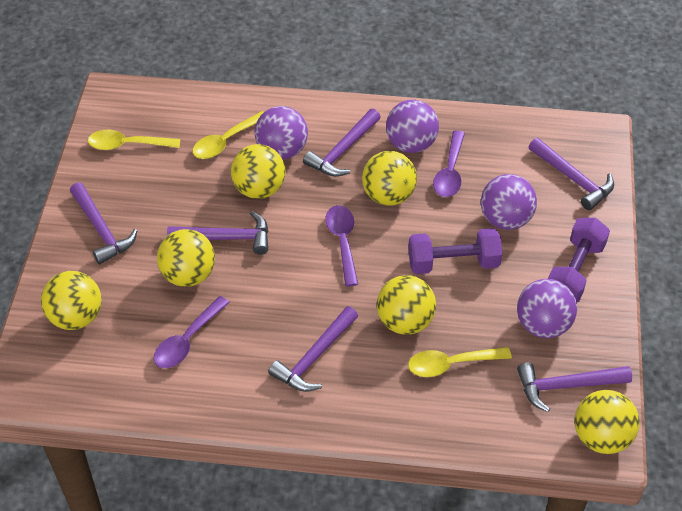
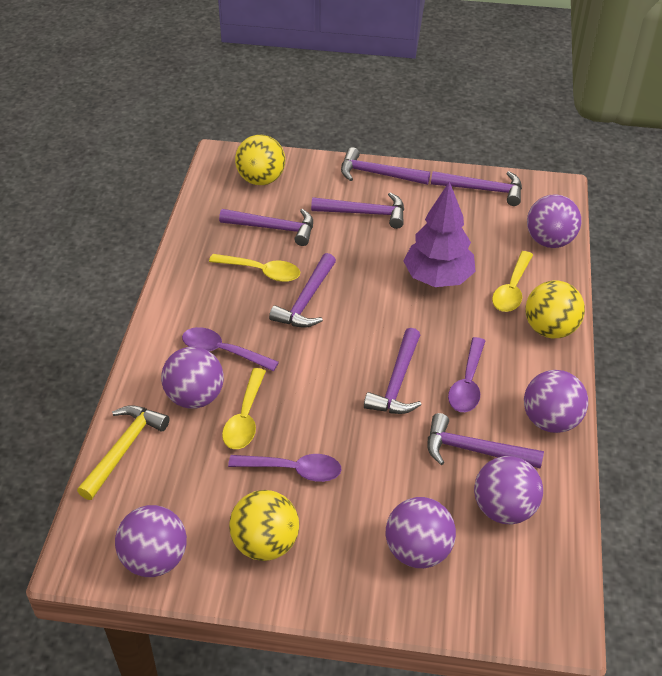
purple ball: 4 -> 6
purple dumbbell: 2 -> 0
purple hammer: 6 -> 7
purple tree: 0 -> 1
yellow ball: 6 -> 3
yellow hammer: 0 -> 1

